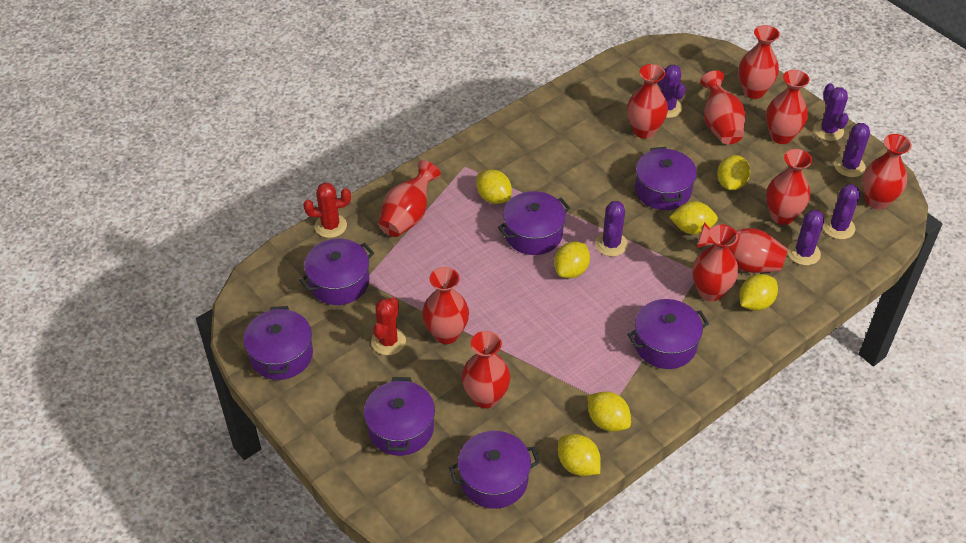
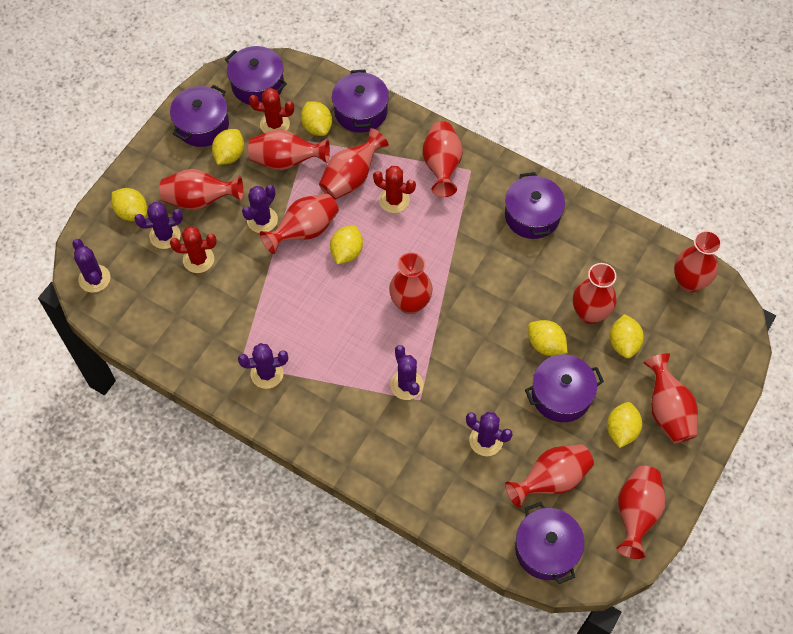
purple pot: 7 -> 6
red cactus: 2 -> 3

